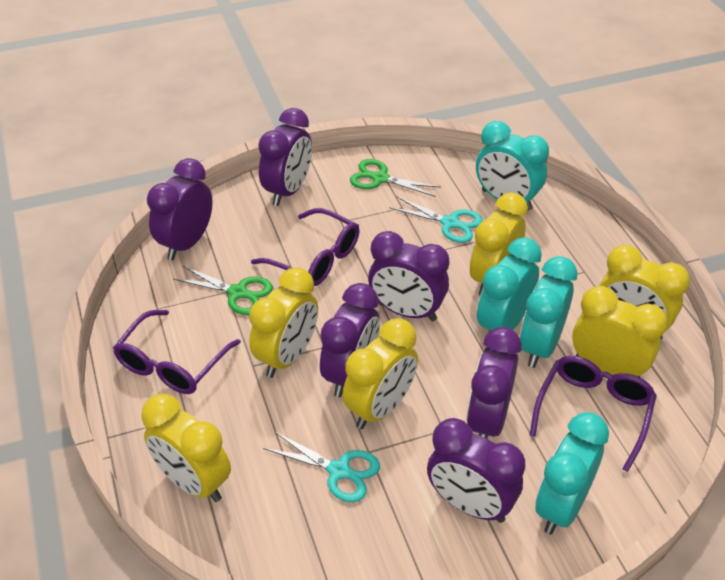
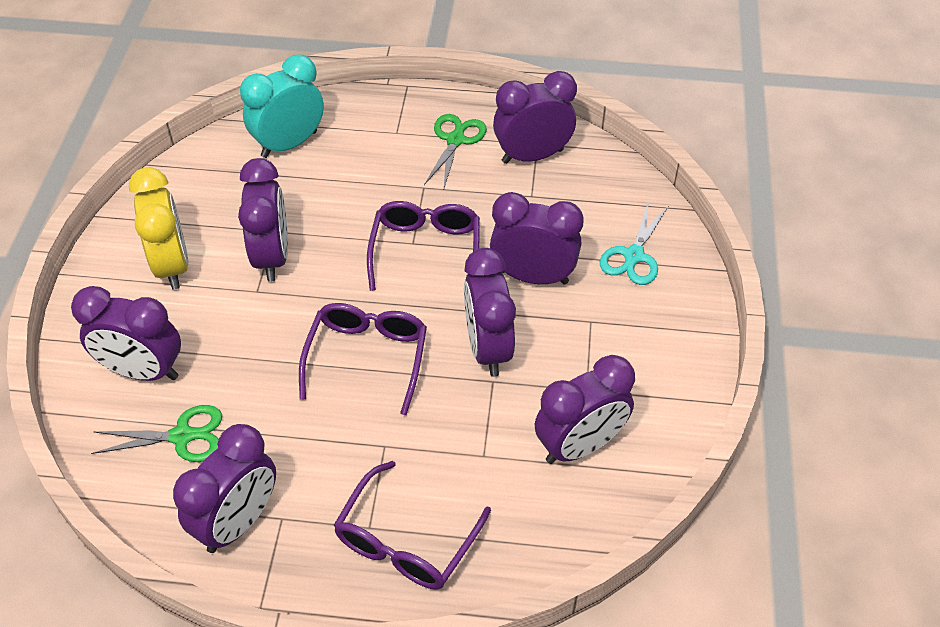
purple clock: 6 -> 7
turquoise clock: 4 -> 1
turquoise scissors: 2 -> 1
yellow clock: 6 -> 1

